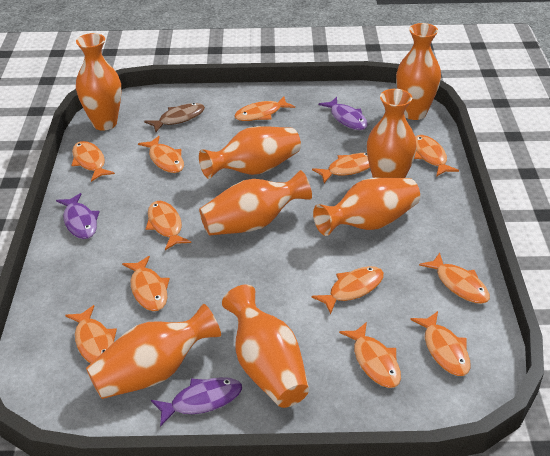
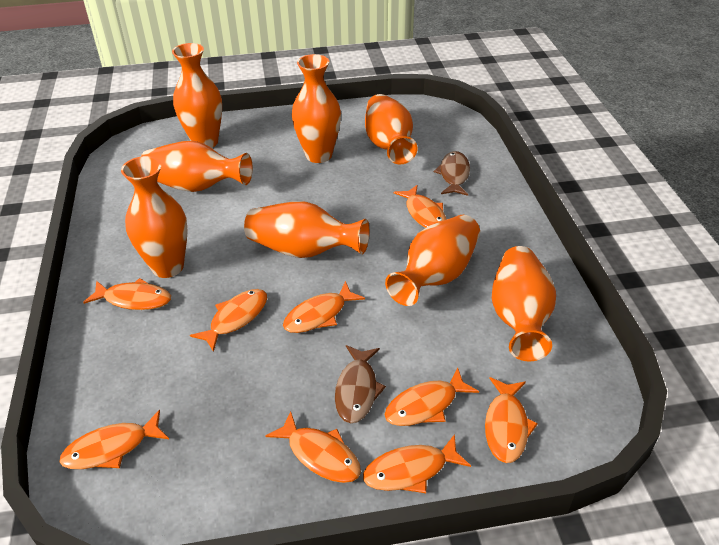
brown fish: 1 -> 2
orange fish: 12 -> 9
purple fish: 3 -> 0

